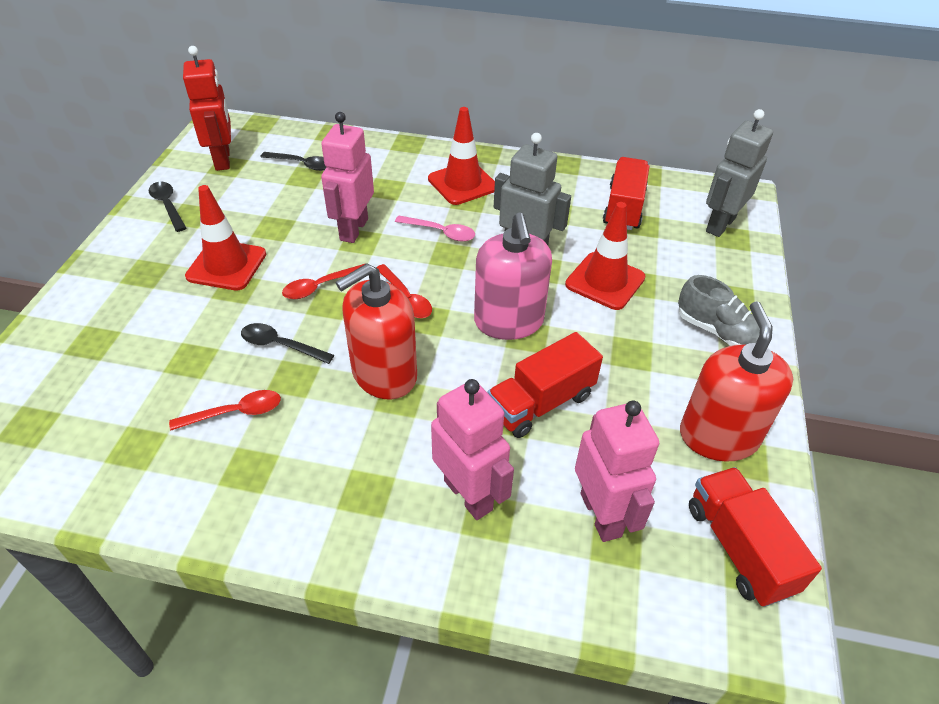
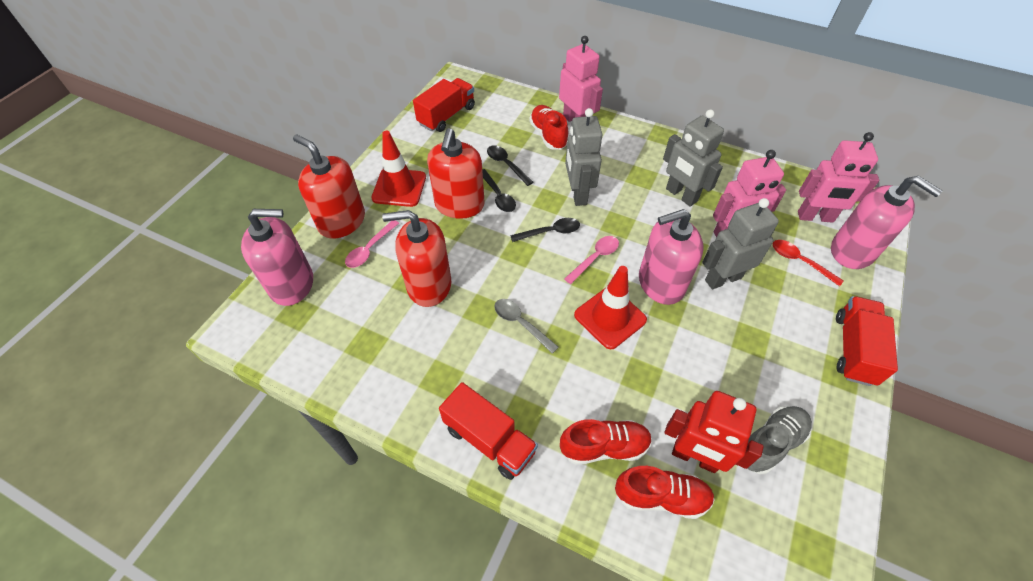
grey robot: 2 -> 3
grey spoon: 0 -> 1
pink soap dispenser: 1 -> 3
pink spoon: 1 -> 2
red shoe: 0 -> 3
red soap dispenser: 2 -> 3
red spoon: 3 -> 1
red traffic cone: 3 -> 2

